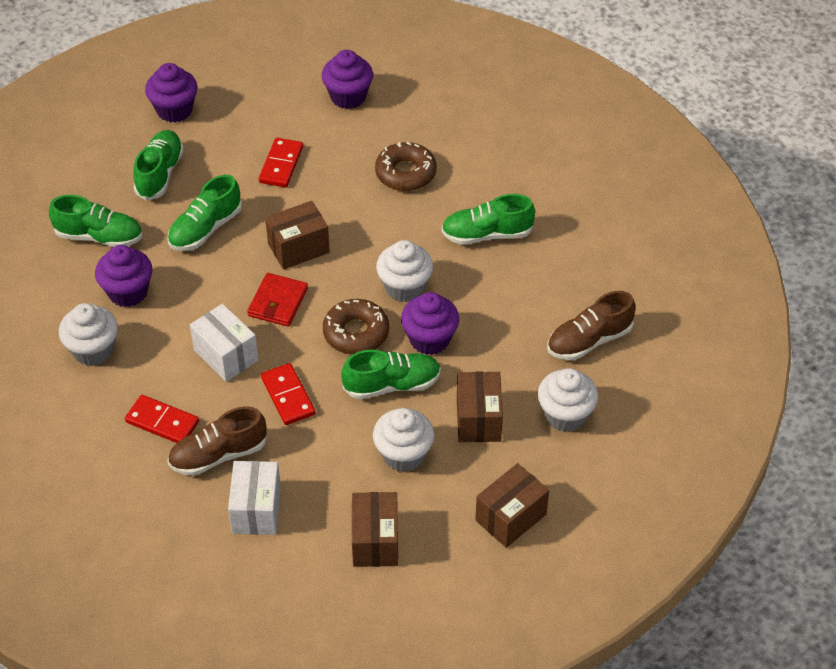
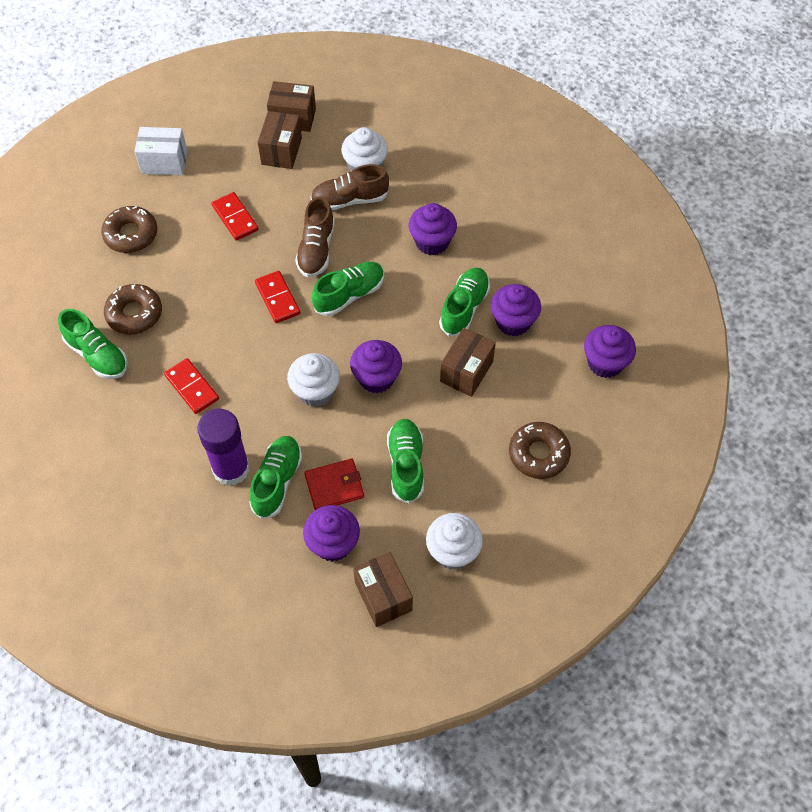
brown donut: 2 -> 3
purple cupcake: 4 -> 5
purple glue stick: 0 -> 1
white box: 2 -> 1
white cupcake: 4 -> 3

